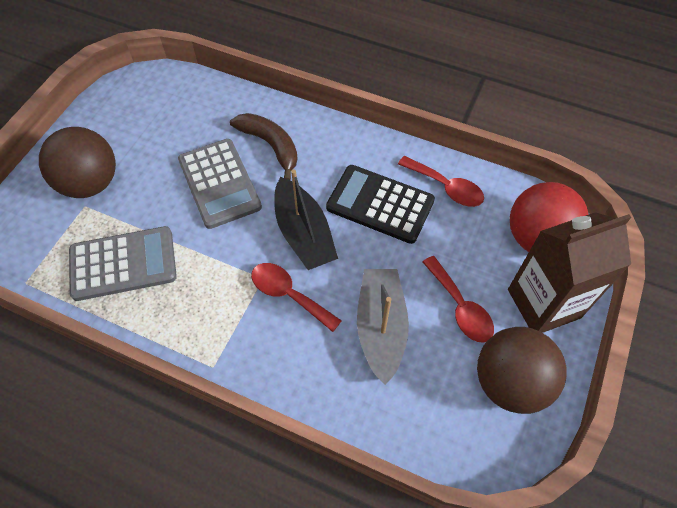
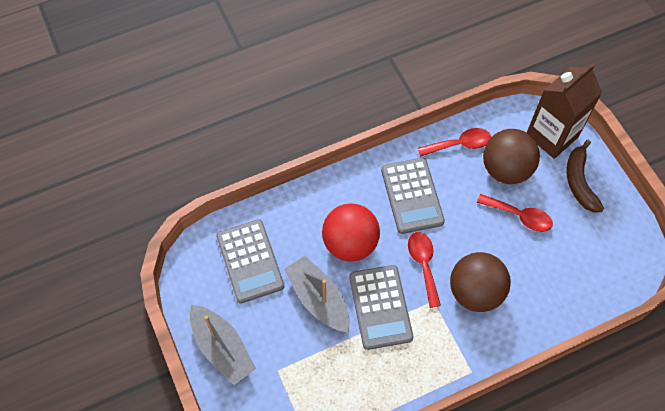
black boat: 1 -> 0
black calculator: 1 -> 0
grey boat: 1 -> 2
grey calculator: 2 -> 3

